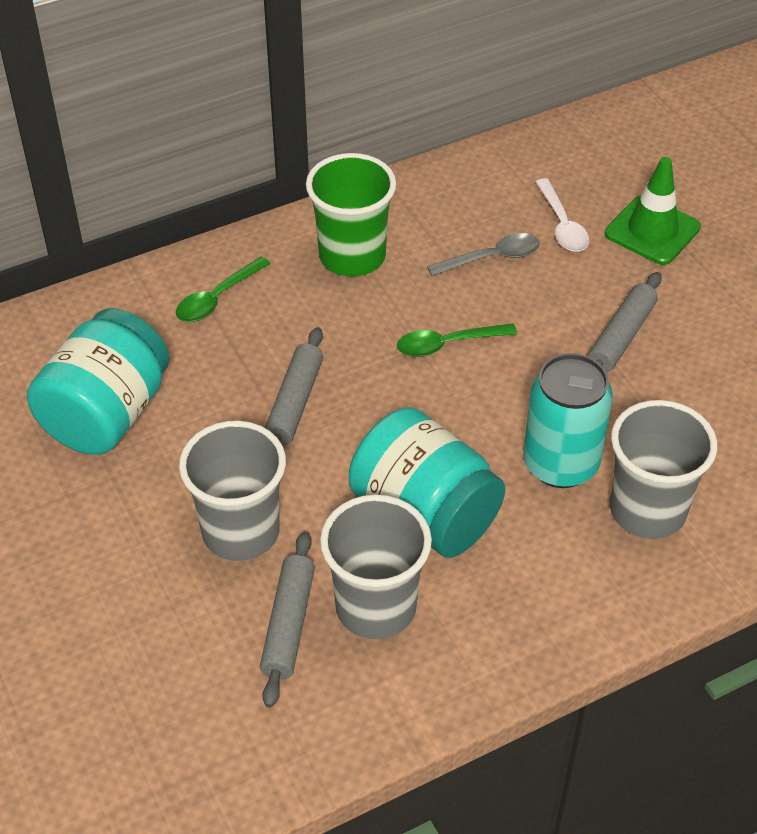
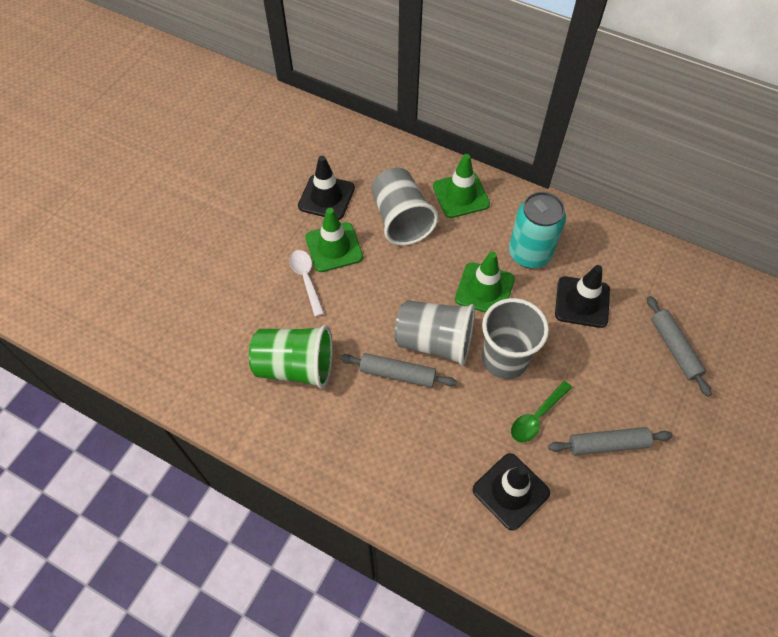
black traffic cone: 0 -> 3
green spoon: 2 -> 1
green traffic cone: 1 -> 3
grey spoon: 1 -> 0
turquoise jar: 2 -> 0

